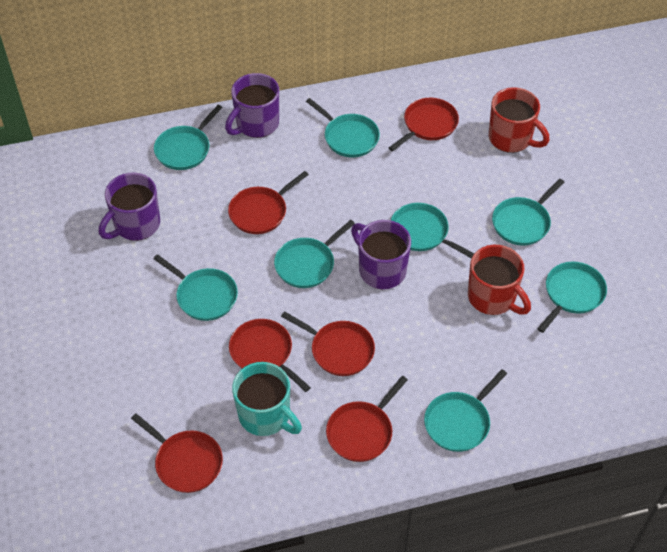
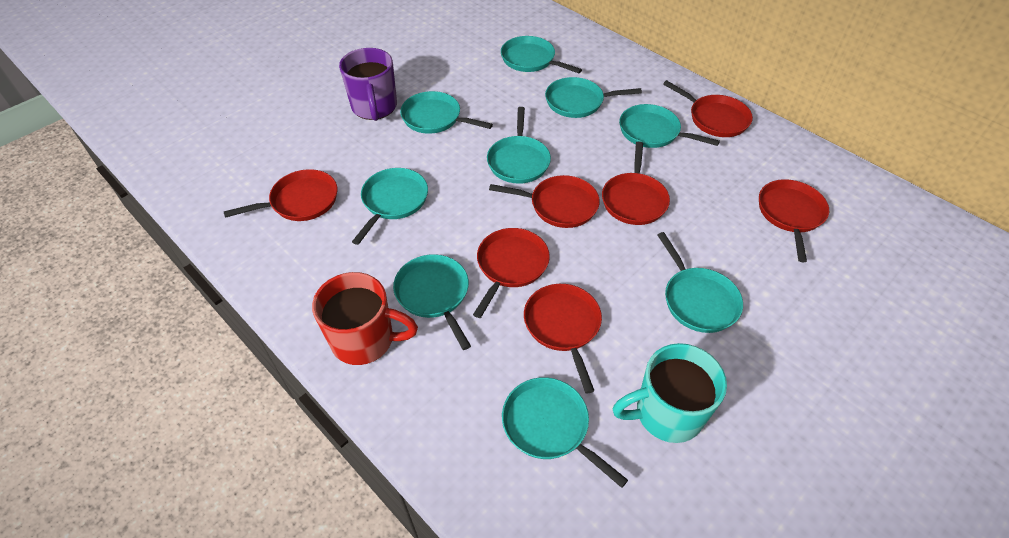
purple mug: 3 -> 1
red mug: 2 -> 1
red pan: 6 -> 7
turquoise pan: 8 -> 9

